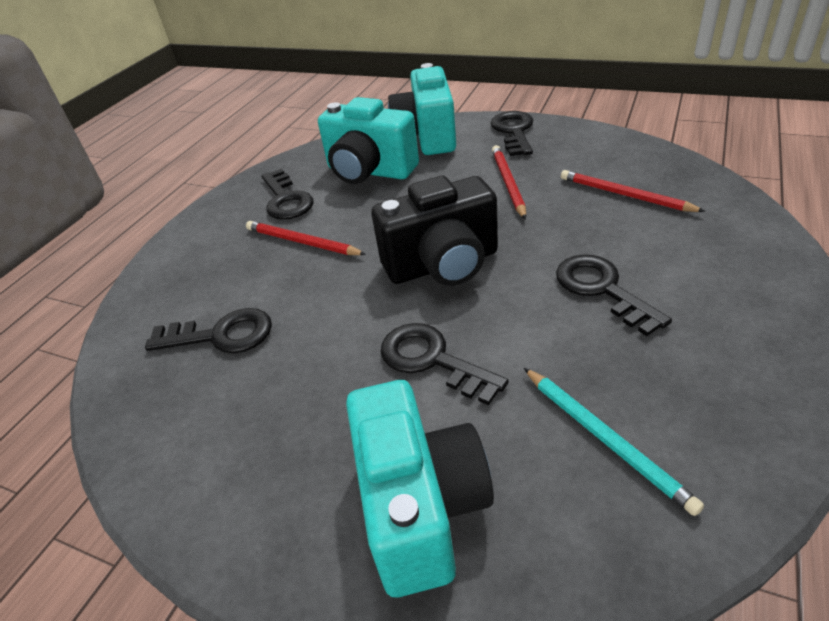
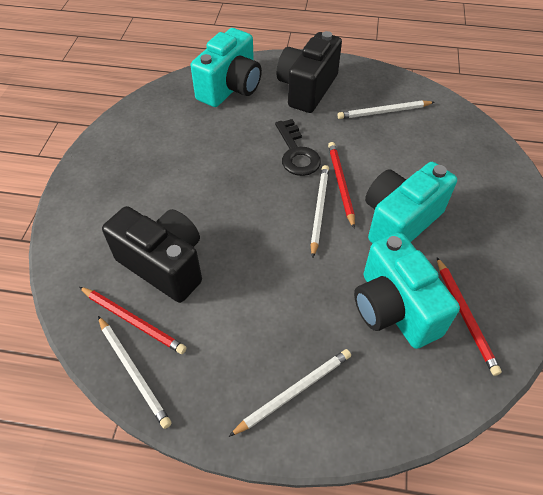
black camera: 1 -> 2
black key: 5 -> 1
turquoise pencil: 1 -> 0
white pencil: 0 -> 4

